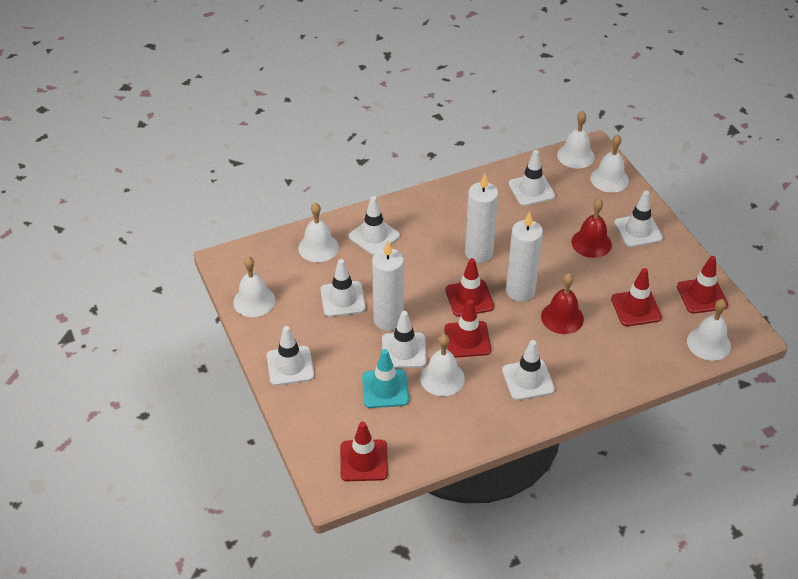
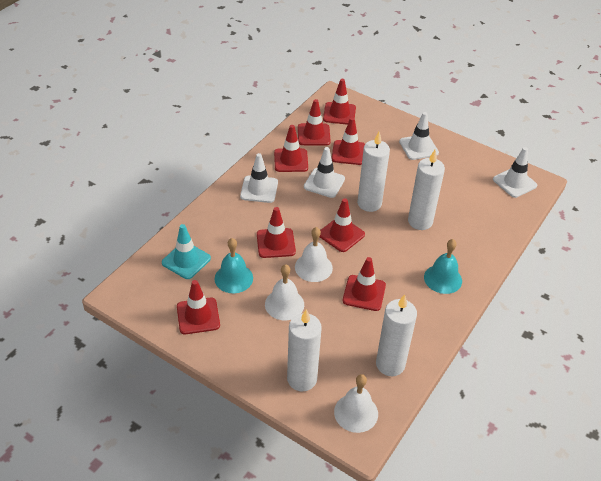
red bell: 2 -> 0
red traffic cone: 5 -> 8
turquoise bell: 0 -> 2
white bell: 6 -> 3
white candle: 3 -> 4
white traffic cone: 7 -> 4

